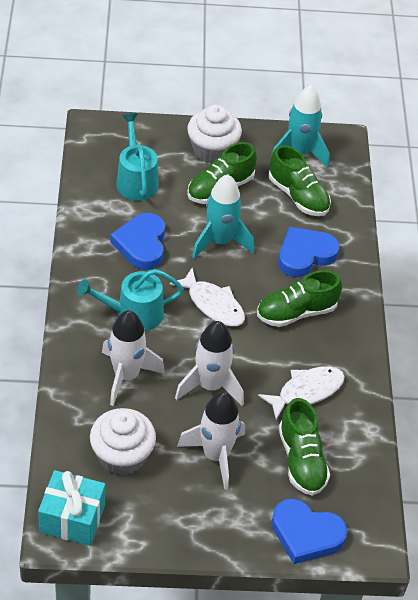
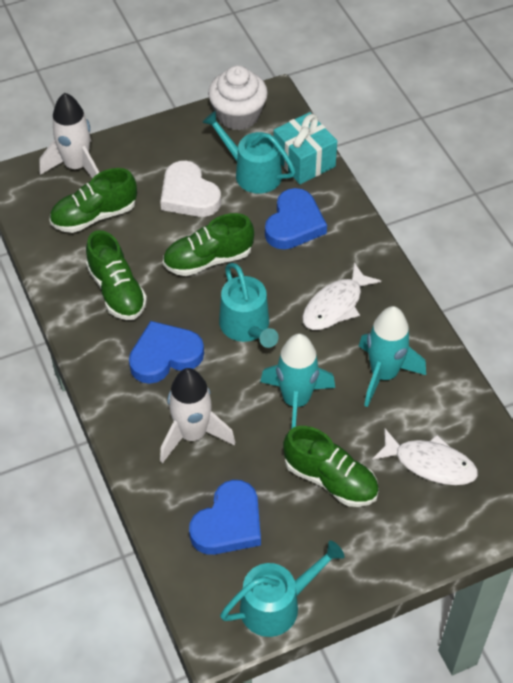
turquoise watering can: 2 -> 3
white cupcake: 2 -> 1
white heart: 0 -> 1
white rocket: 3 -> 2

